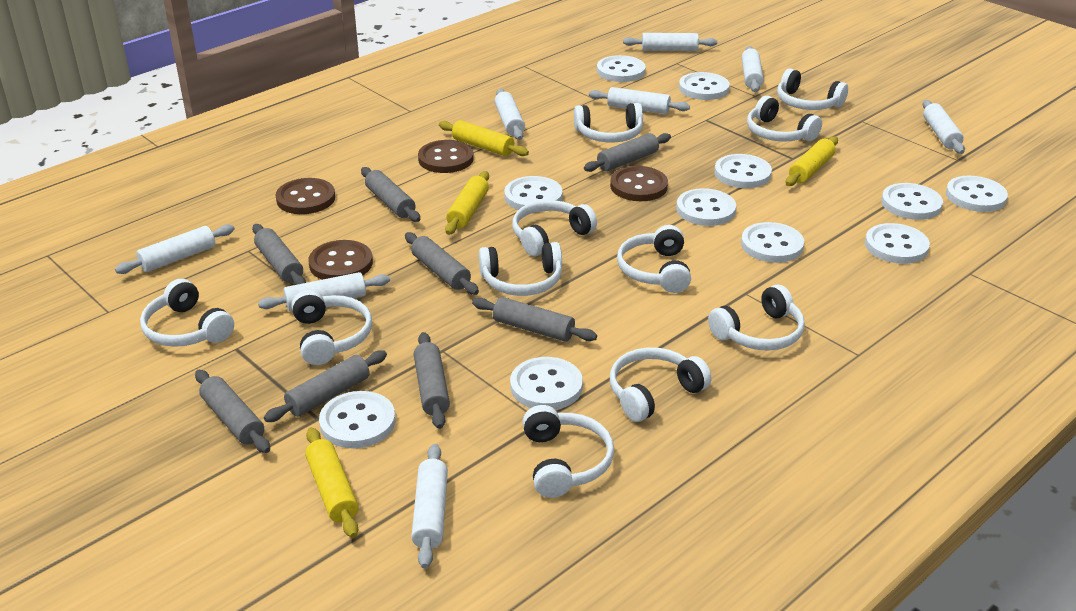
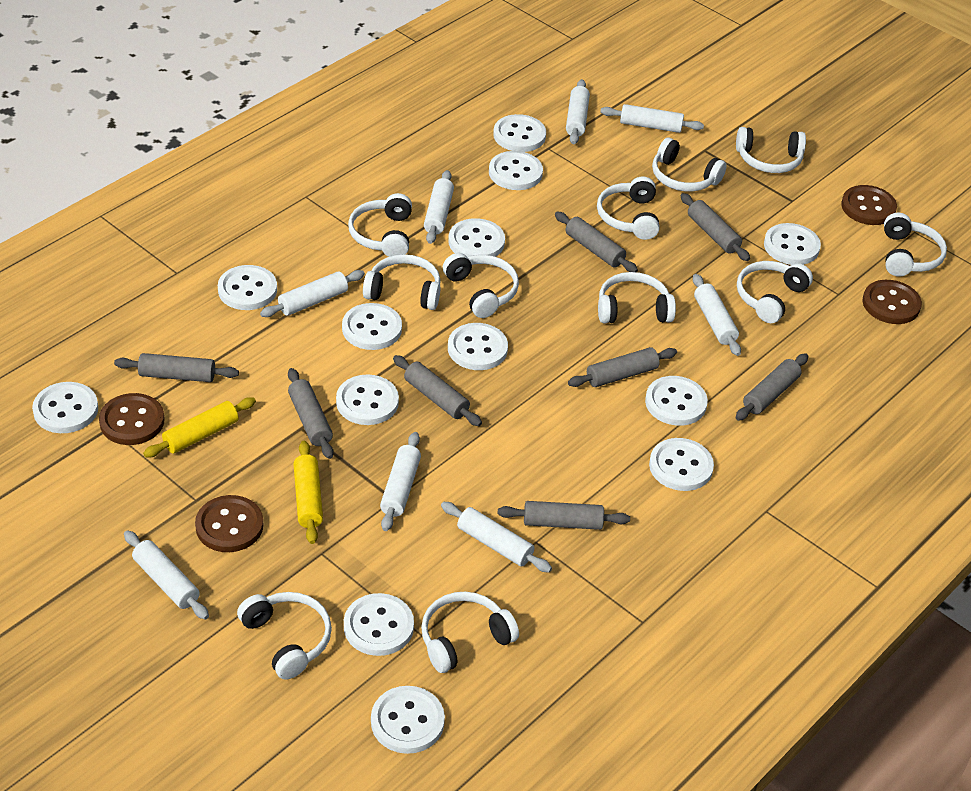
white button: 11 -> 13
yellow rolling pin: 4 -> 2

